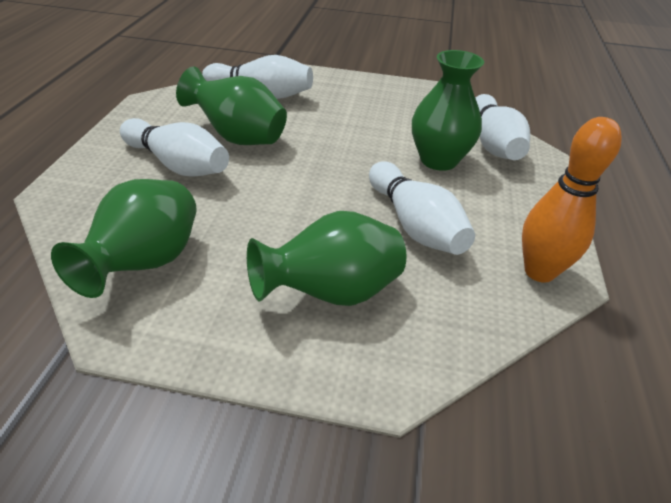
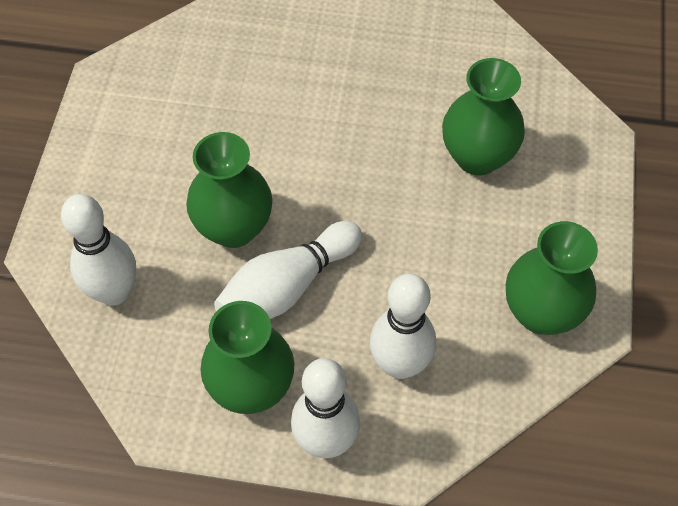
orange bowling pin: 1 -> 0

